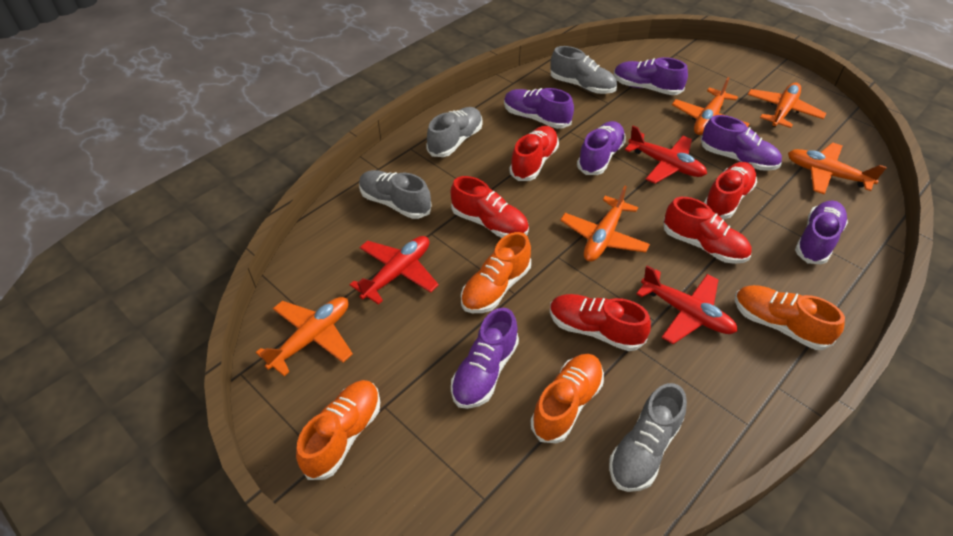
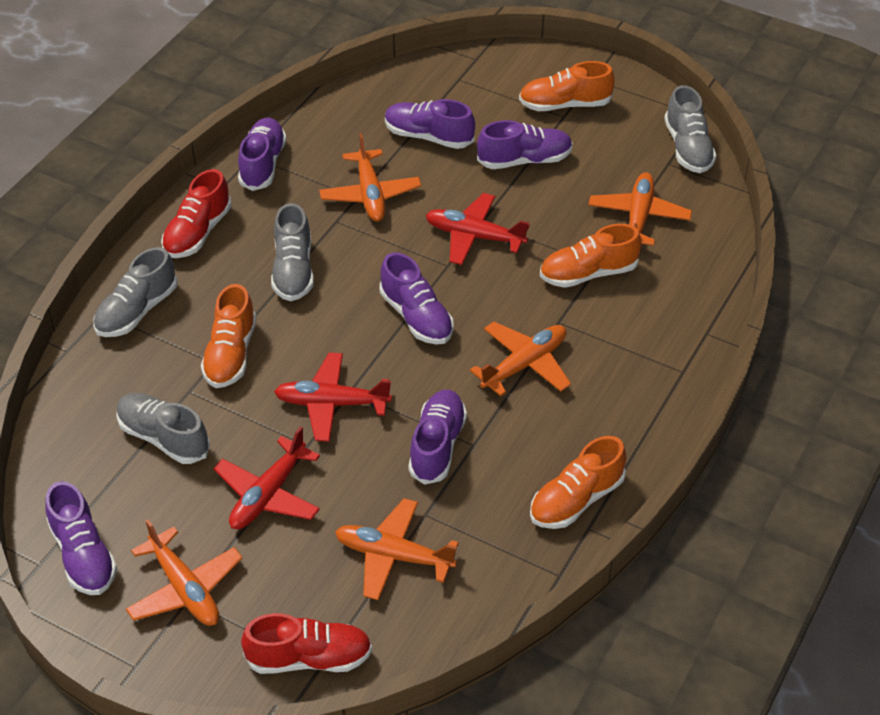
red shoe: 5 -> 2

